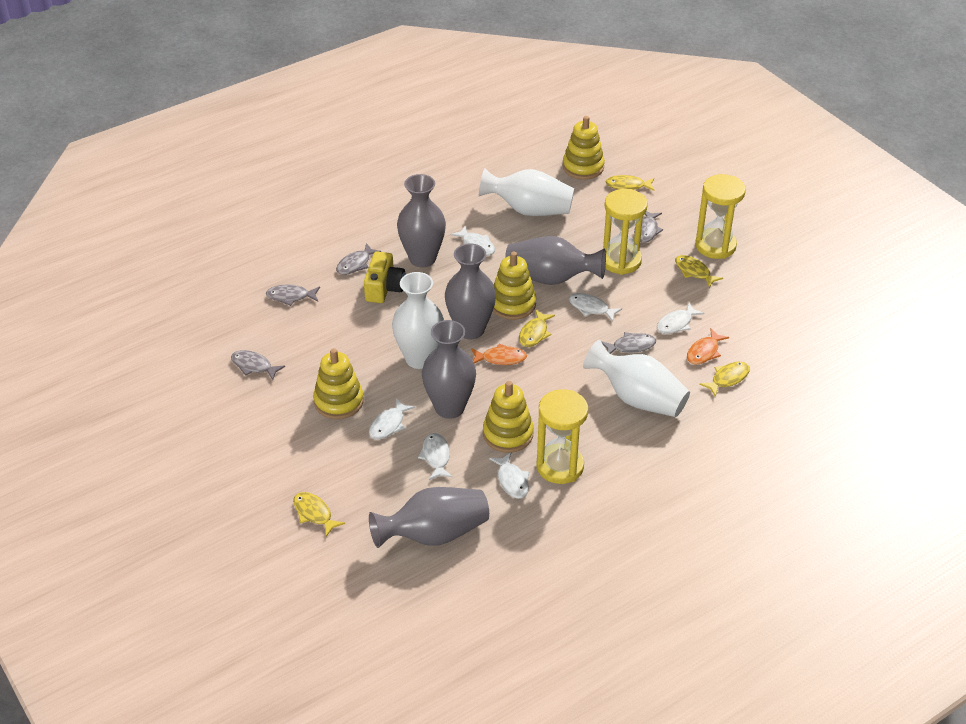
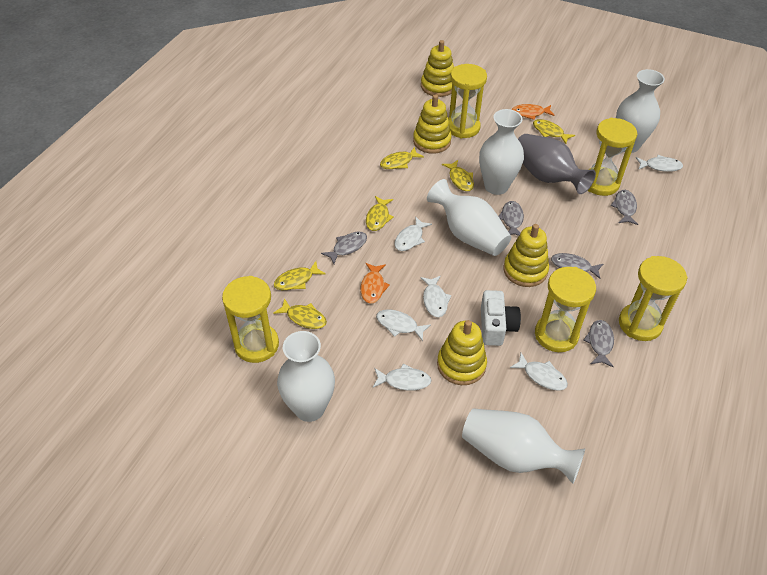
grey vase: 5 -> 1
white camera: 0 -> 1
white vase: 3 -> 5
yellow camera: 1 -> 0
yellow fish: 5 -> 6
yellow hourglass: 3 -> 5

